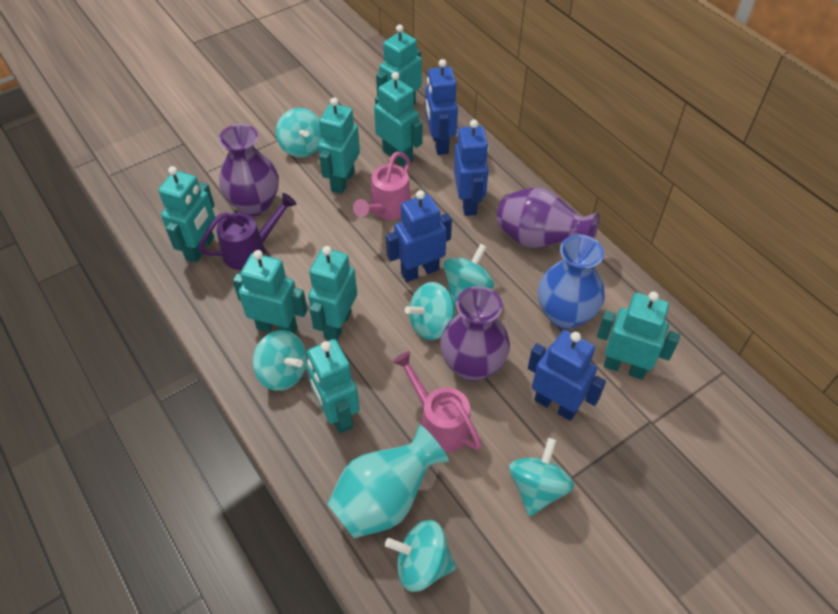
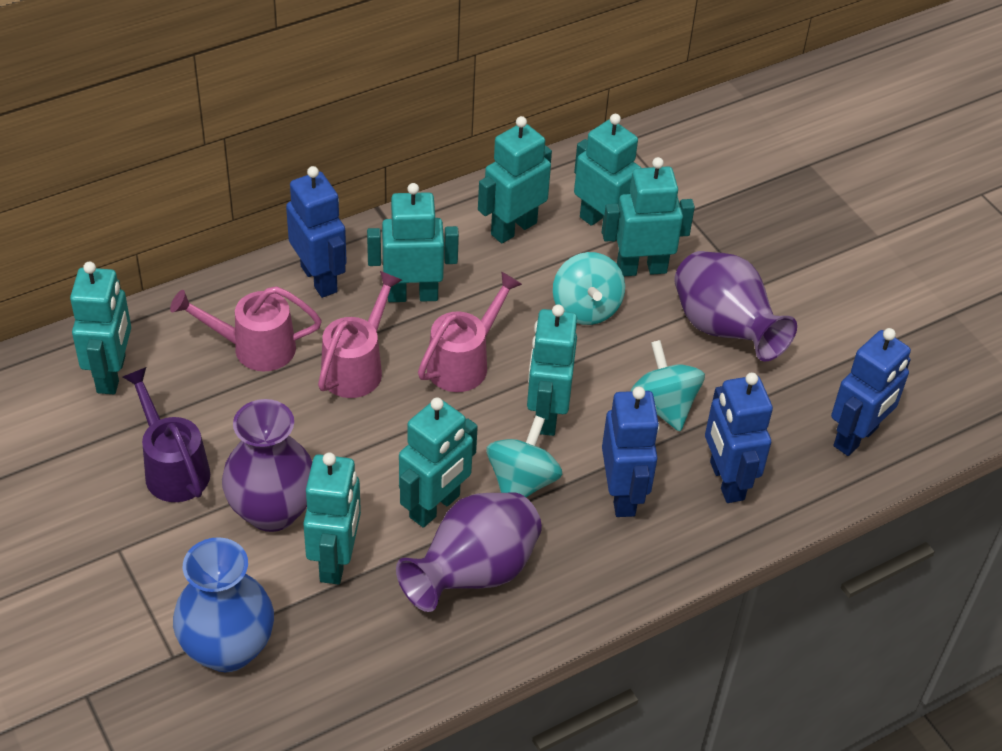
pink watering can: 2 -> 3
turquoise spinning top: 6 -> 3
turquoise vase: 1 -> 0

